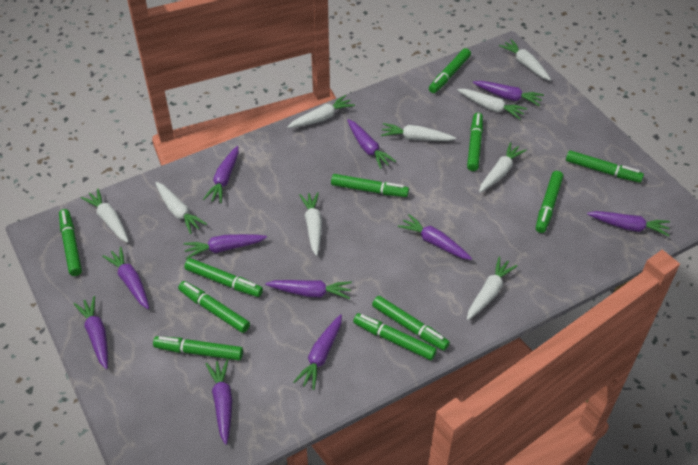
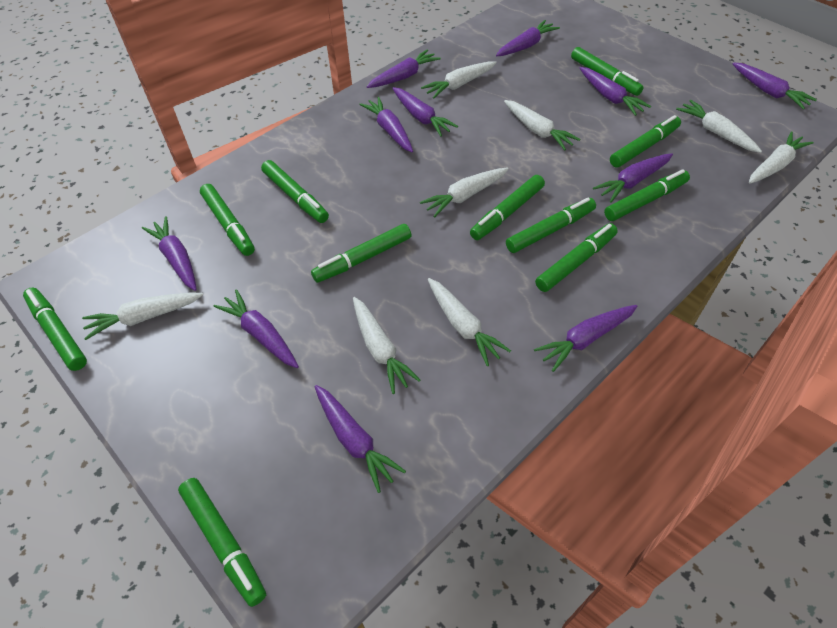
white carrot: 9 -> 8

